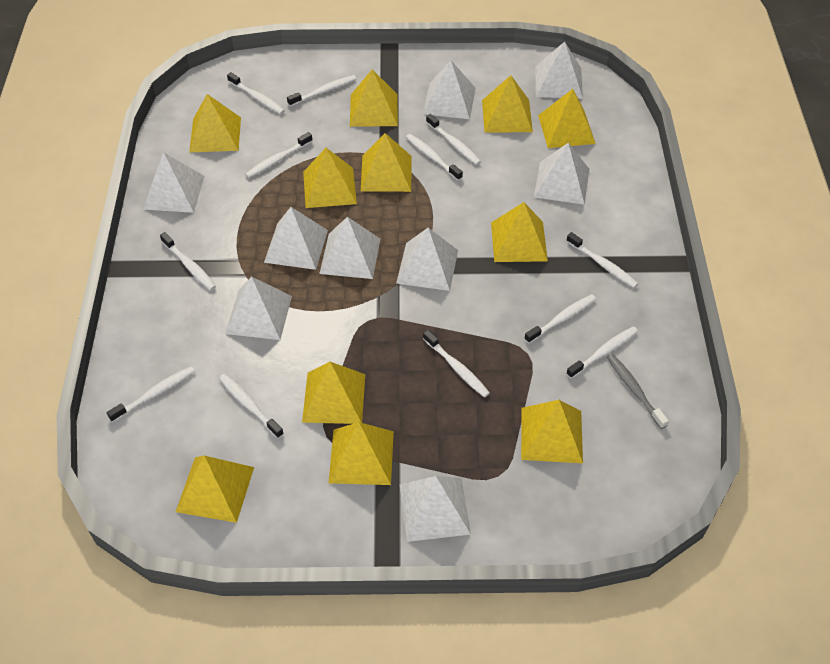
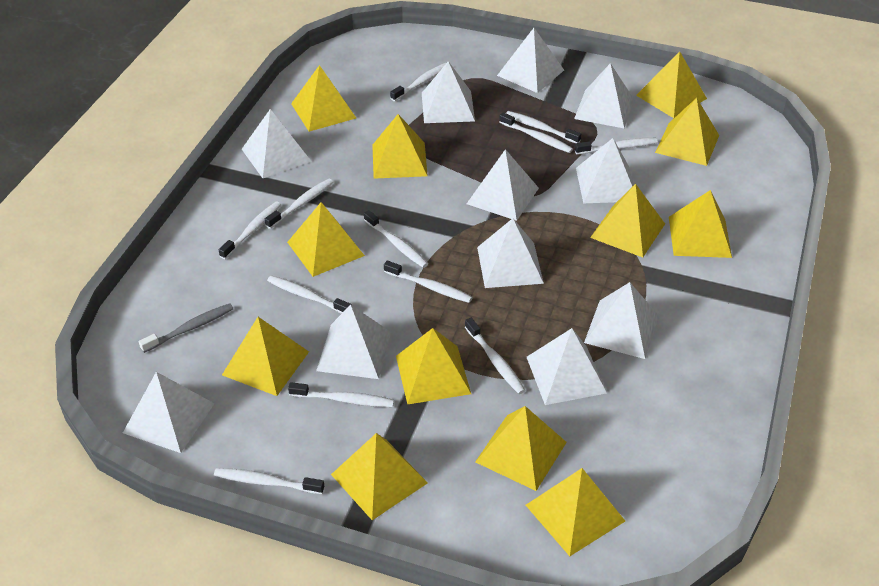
white pyramid: 9 -> 11
yellow pyramid: 11 -> 12

